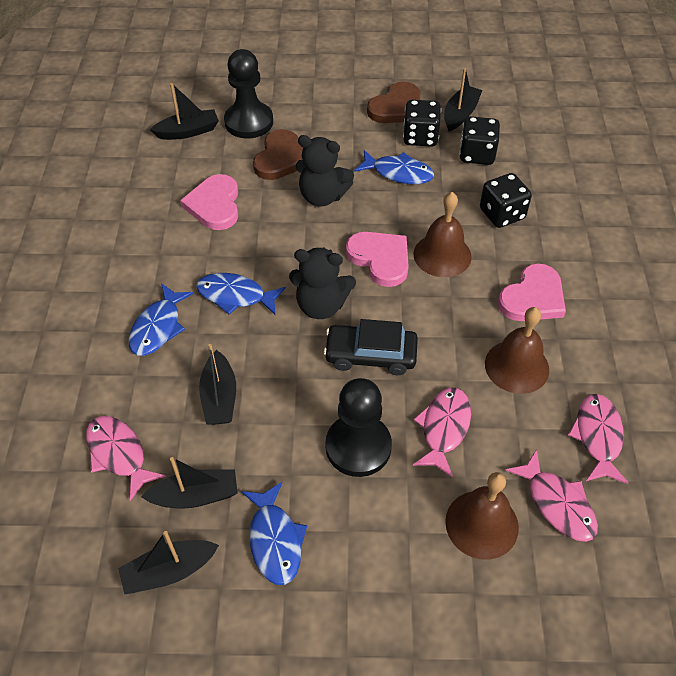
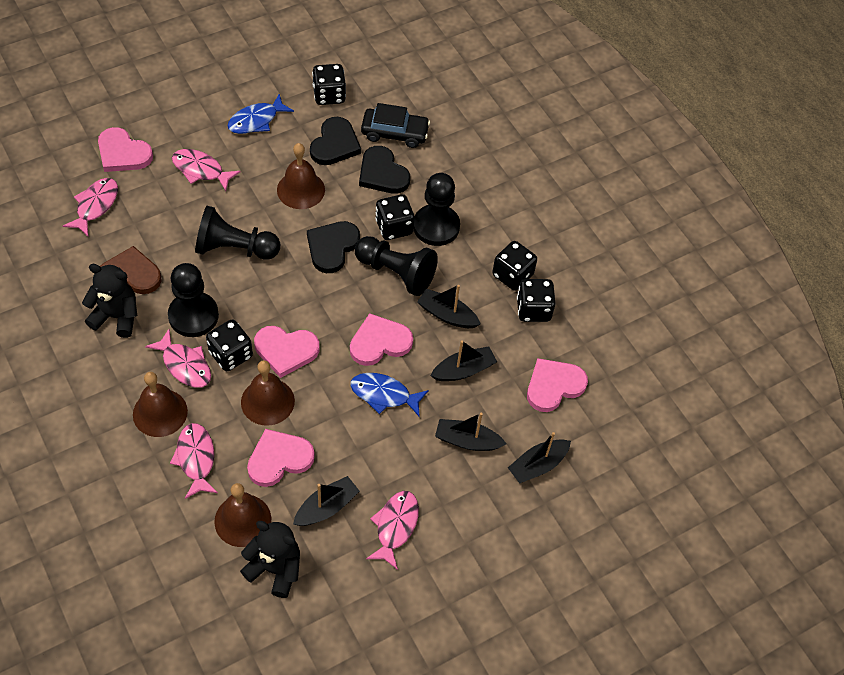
black dice: 3 -> 5
black heart: 0 -> 3
black pawn: 2 -> 4
blue fish: 4 -> 2
brown bell: 3 -> 4
brown heart: 2 -> 1
pink fish: 4 -> 5
pink heart: 3 -> 5

